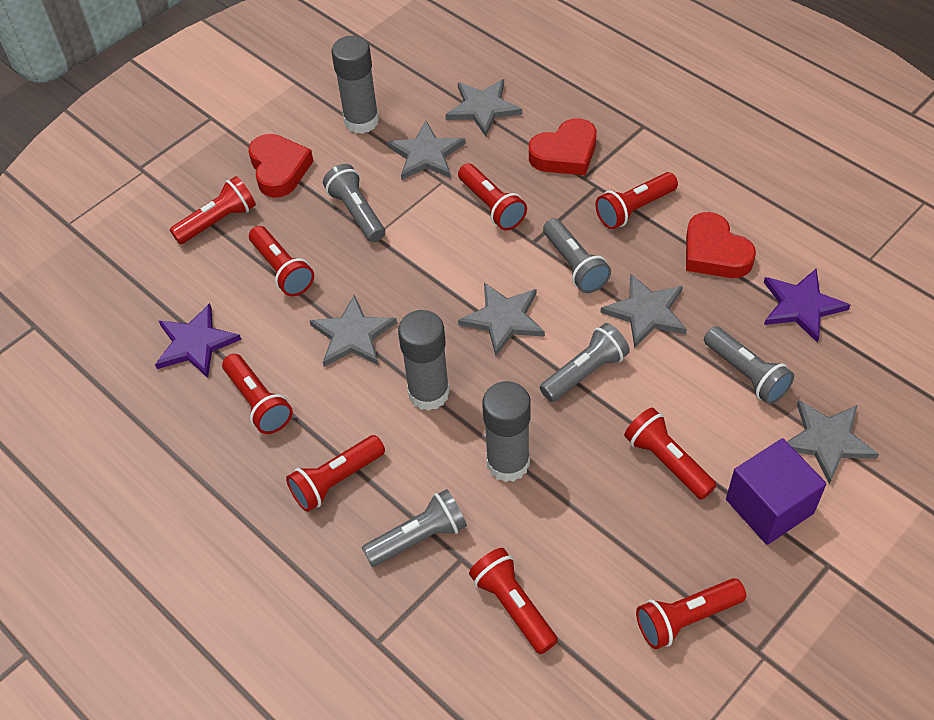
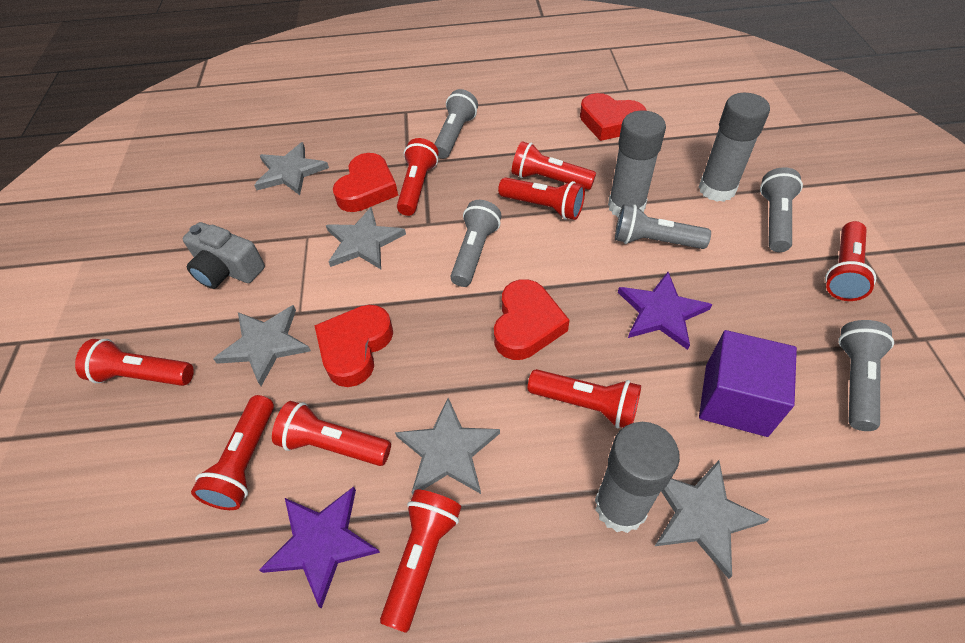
grey camera: 0 -> 1
grey star: 6 -> 5
red heart: 3 -> 4

